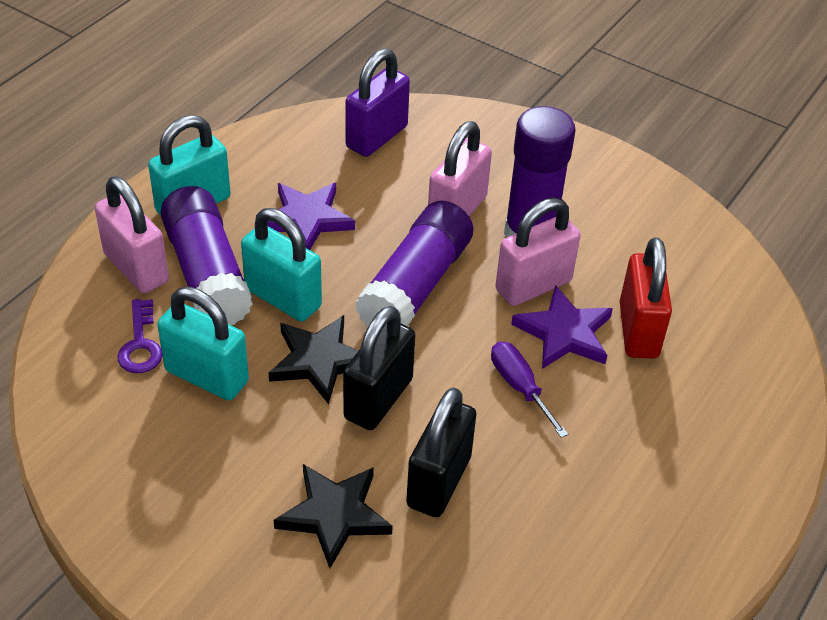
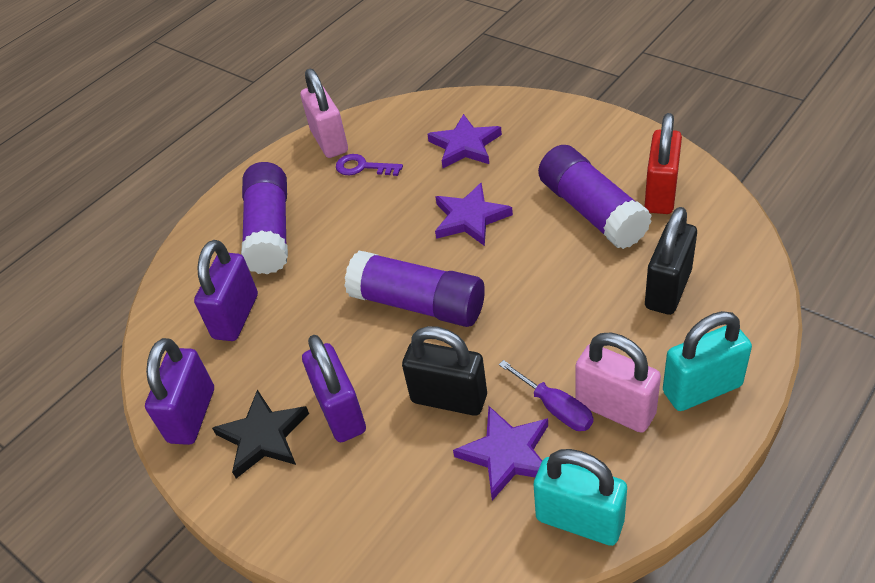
black star: 2 -> 1
pink padlock: 3 -> 2
purple padlock: 1 -> 3
purple star: 2 -> 3
turquoise padlock: 3 -> 2

